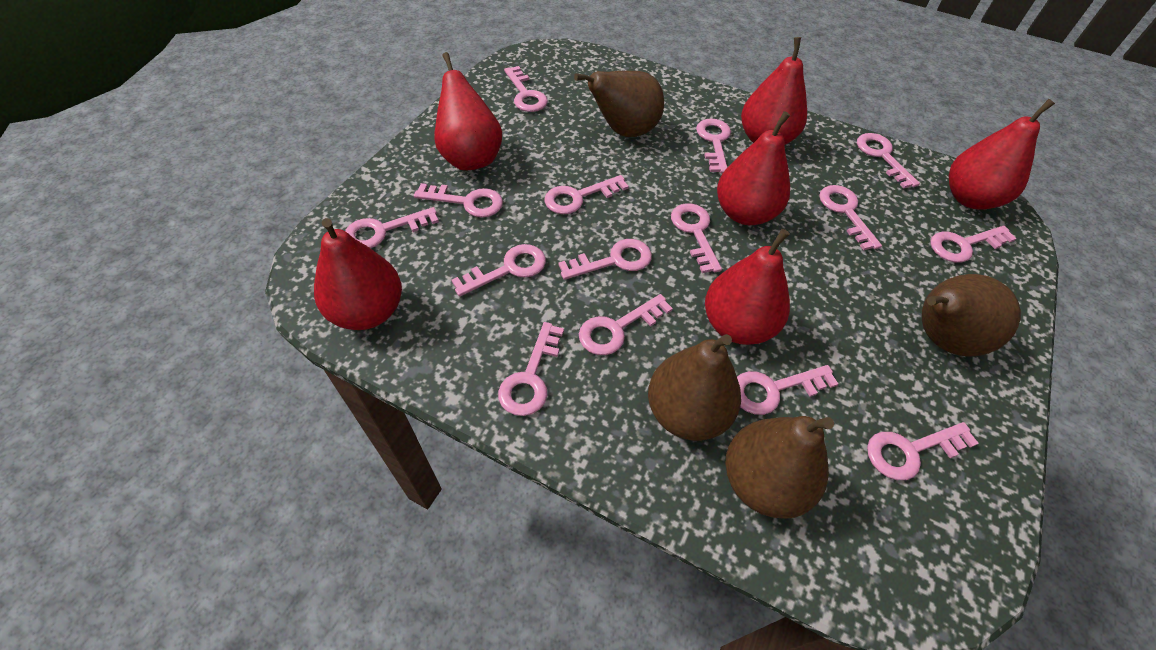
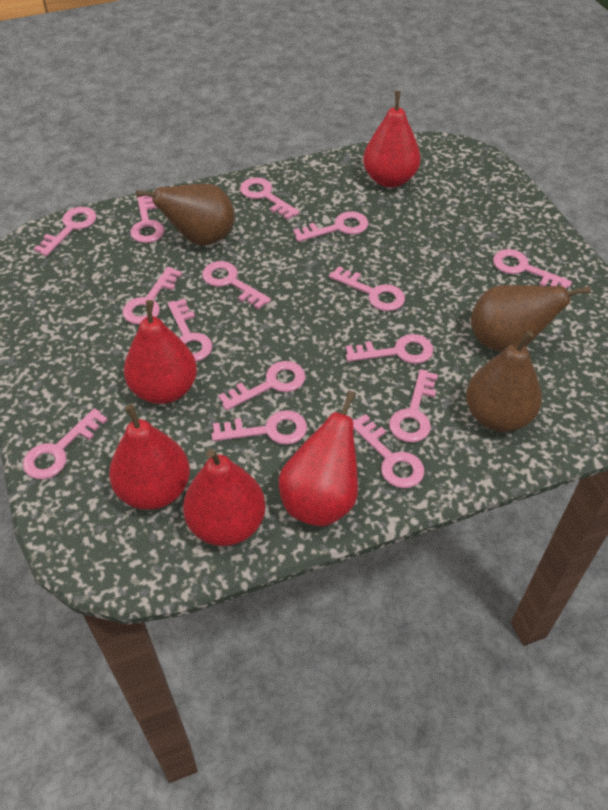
brown pear: 4 -> 3
red pear: 6 -> 5

